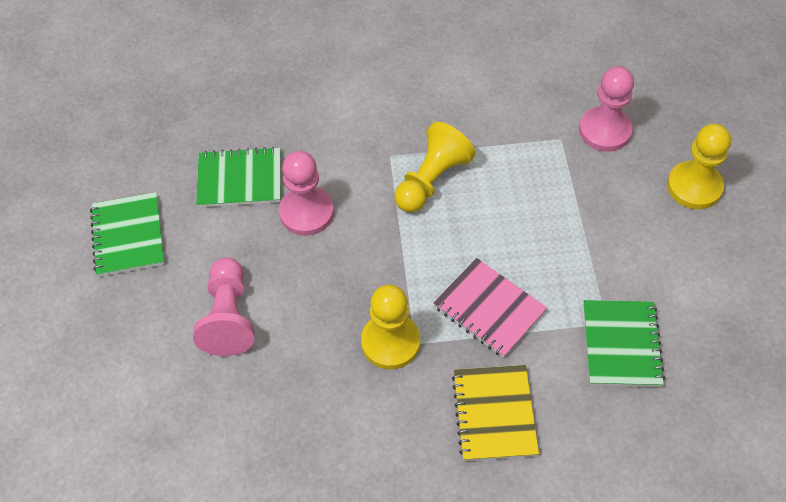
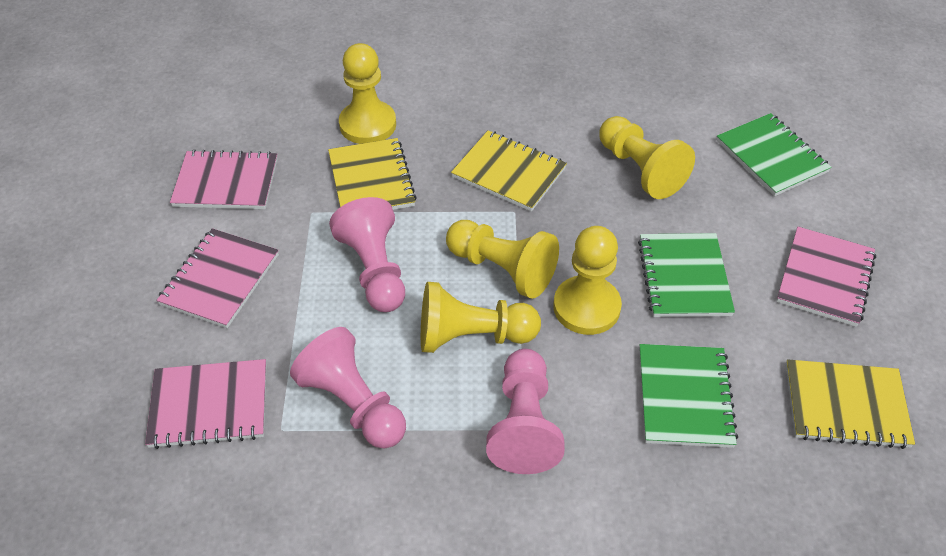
pink notebook: 1 -> 4
yellow notebook: 1 -> 3
yellow pawn: 3 -> 5

